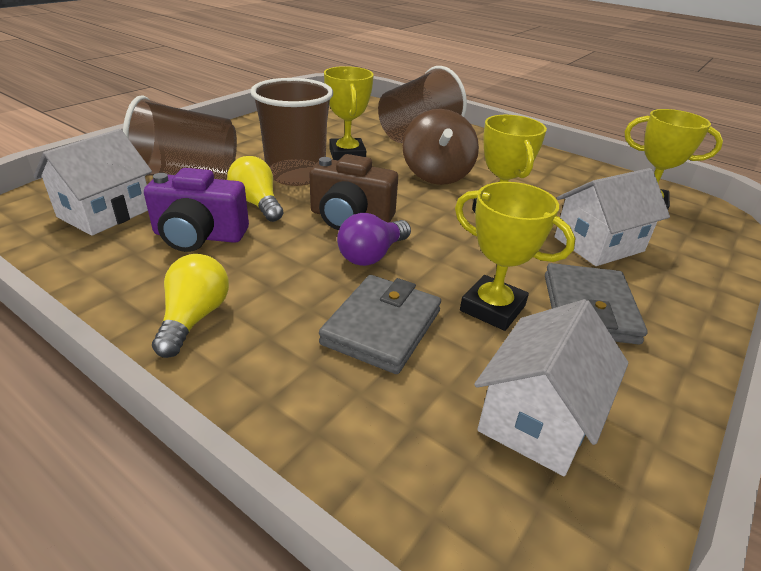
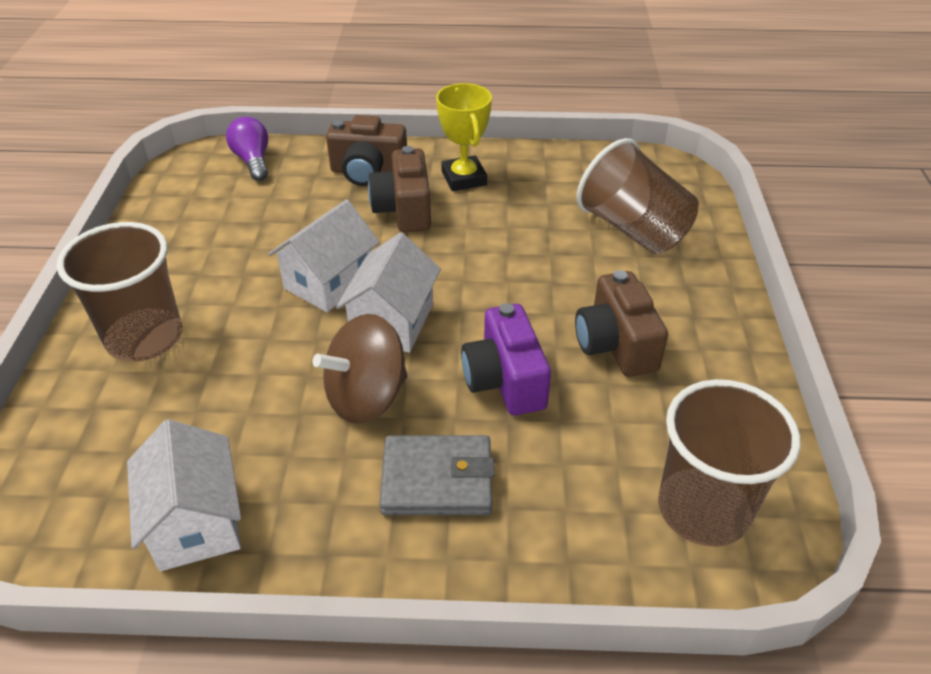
brown camera: 1 -> 3
grey wallet: 2 -> 1
yellow light bulb: 2 -> 0
yellow trophy: 4 -> 1

